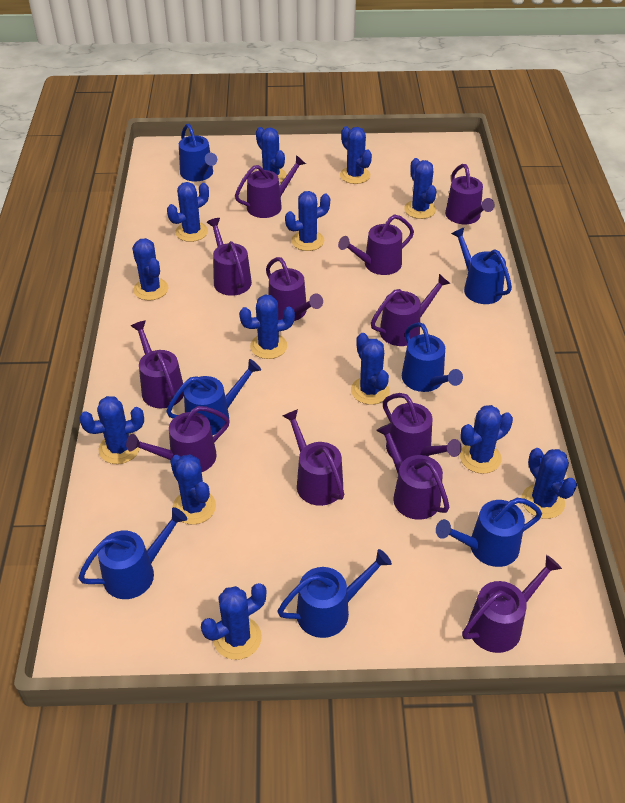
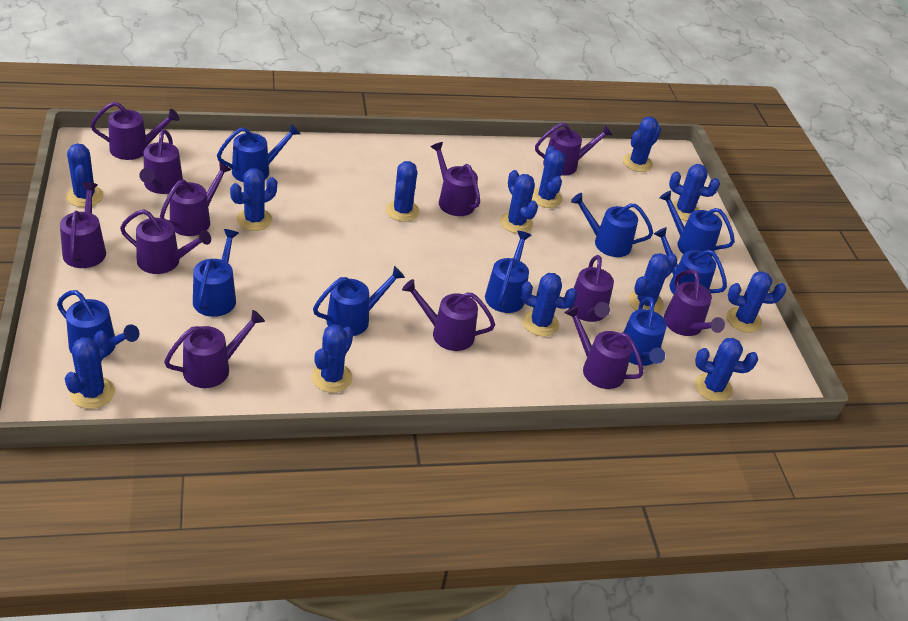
blue watering can: 7 -> 9

